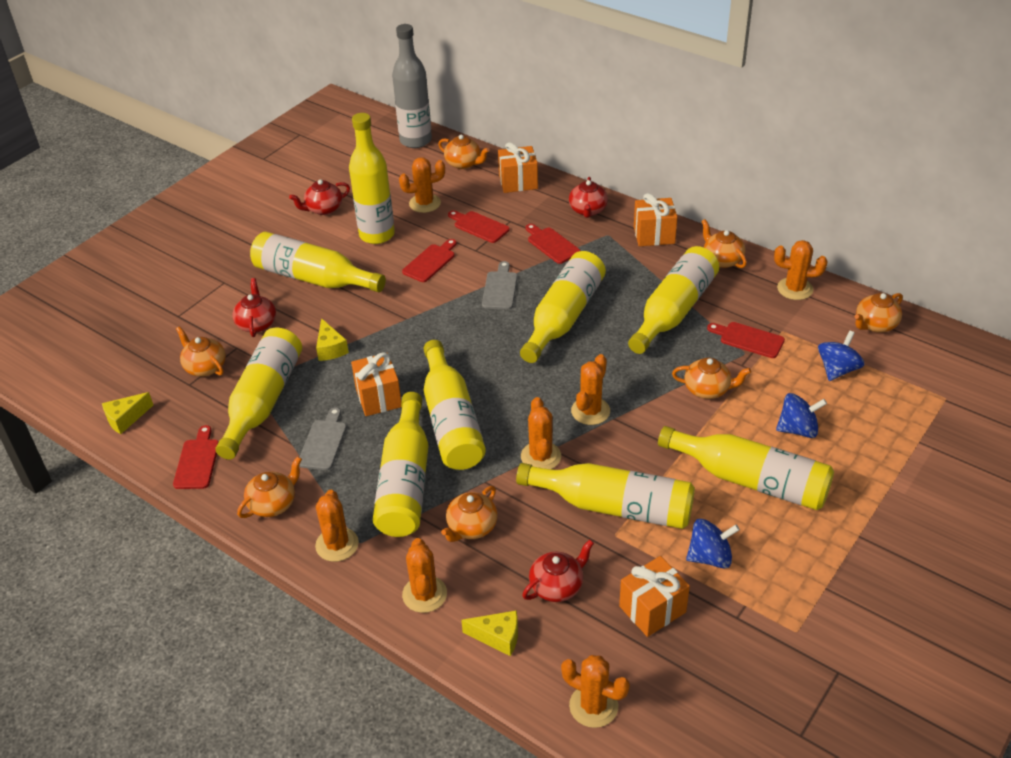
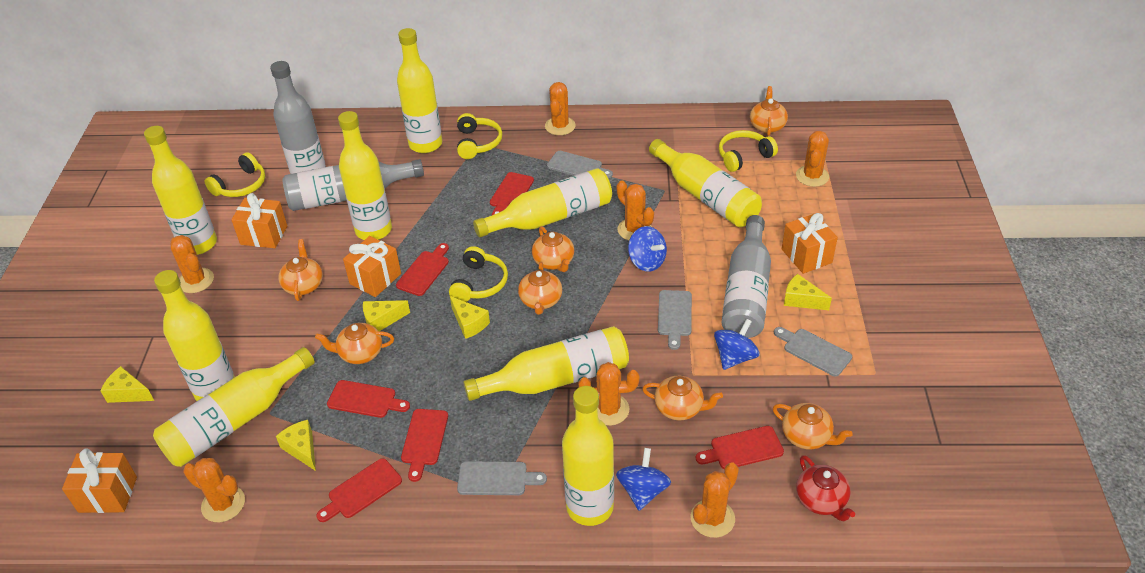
grey bottle: 1 -> 3
grey cutting board: 2 -> 4
red cutting board: 5 -> 6
red teapot: 4 -> 1
yellow cheese: 3 -> 5
yellow headphones: 0 -> 4

